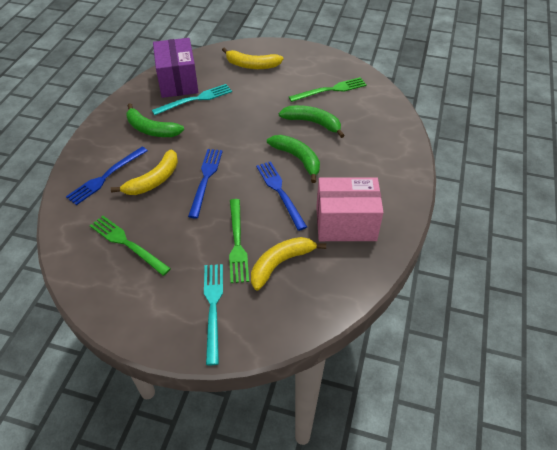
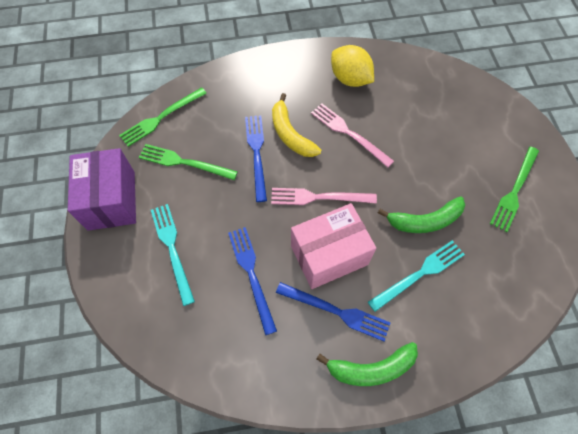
green banana: 3 -> 2
pink fork: 0 -> 2
yellow banana: 3 -> 1
yellow lemon: 0 -> 1

